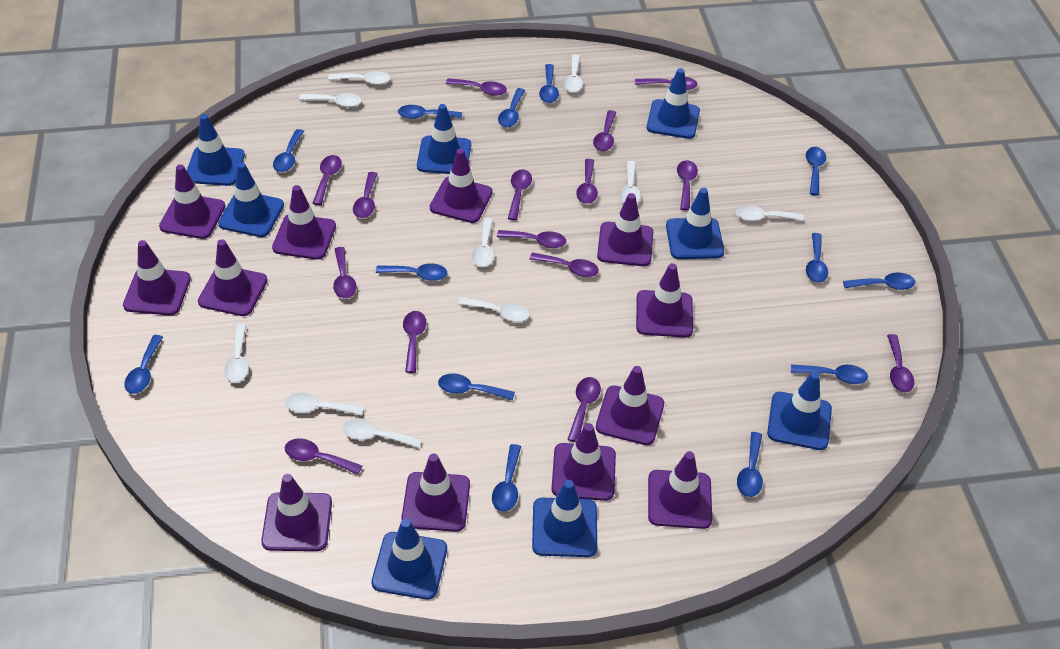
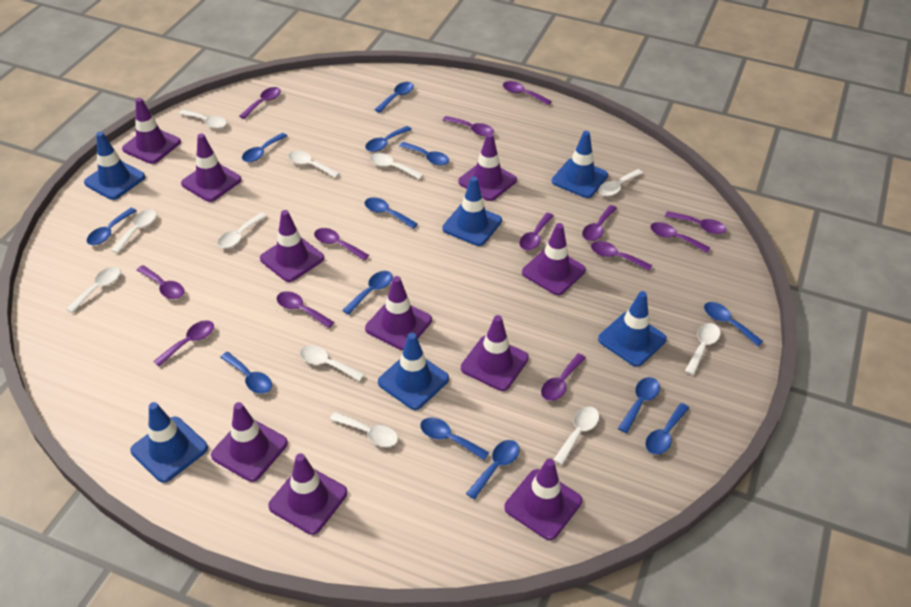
blue traffic cone: 8 -> 6
purple spoon: 15 -> 13
purple traffic cone: 12 -> 10
white spoon: 10 -> 11

